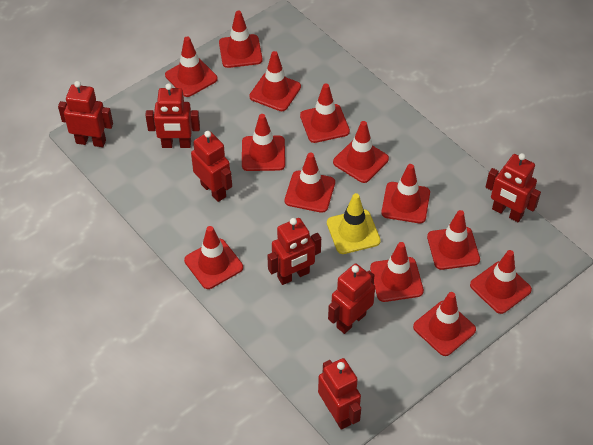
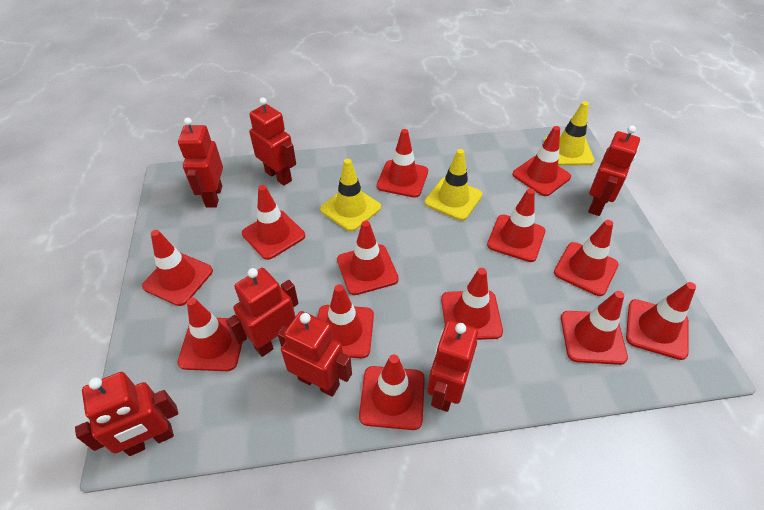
yellow traffic cone: 1 -> 3

